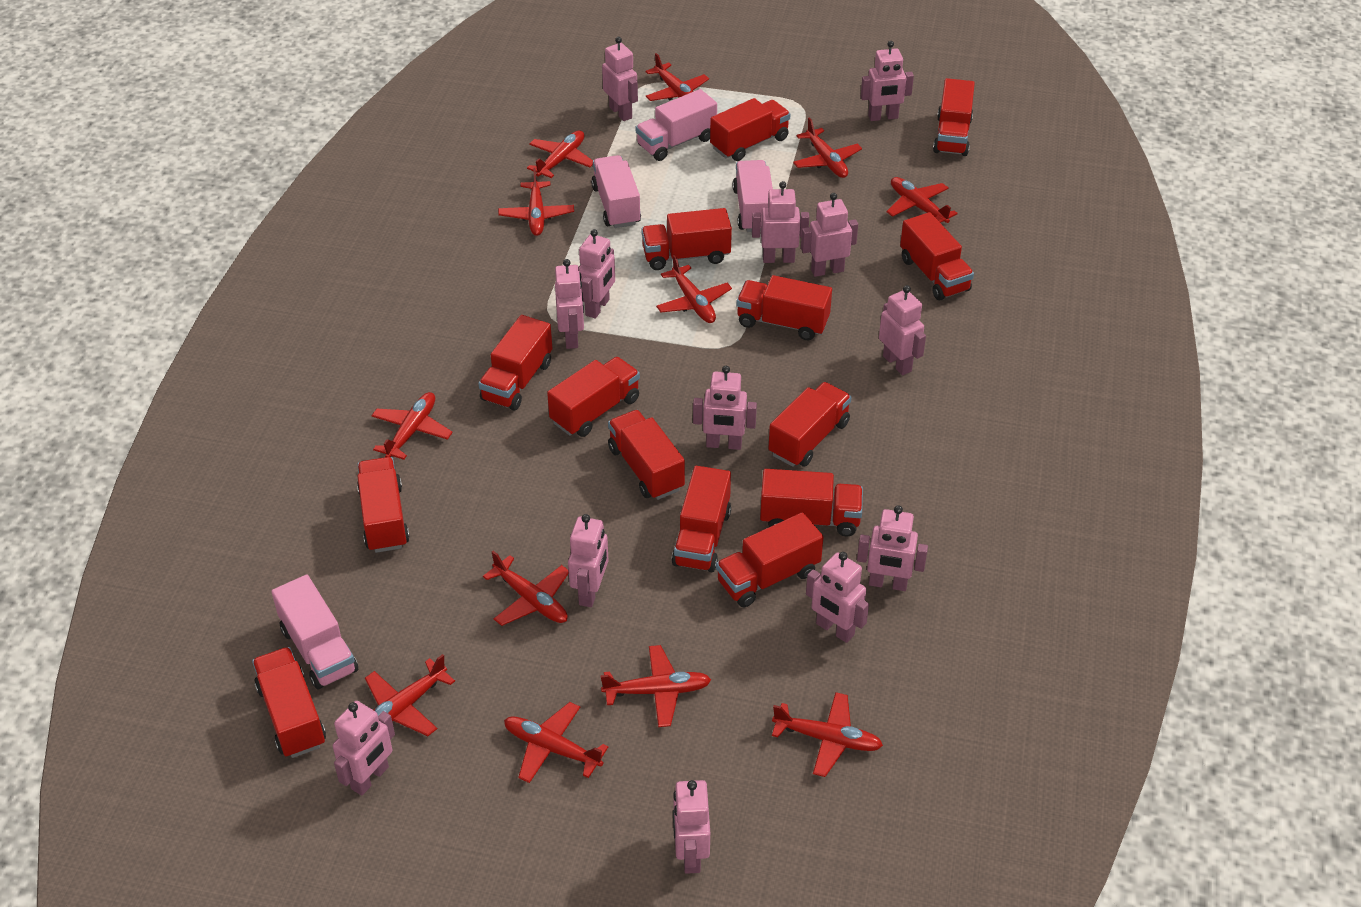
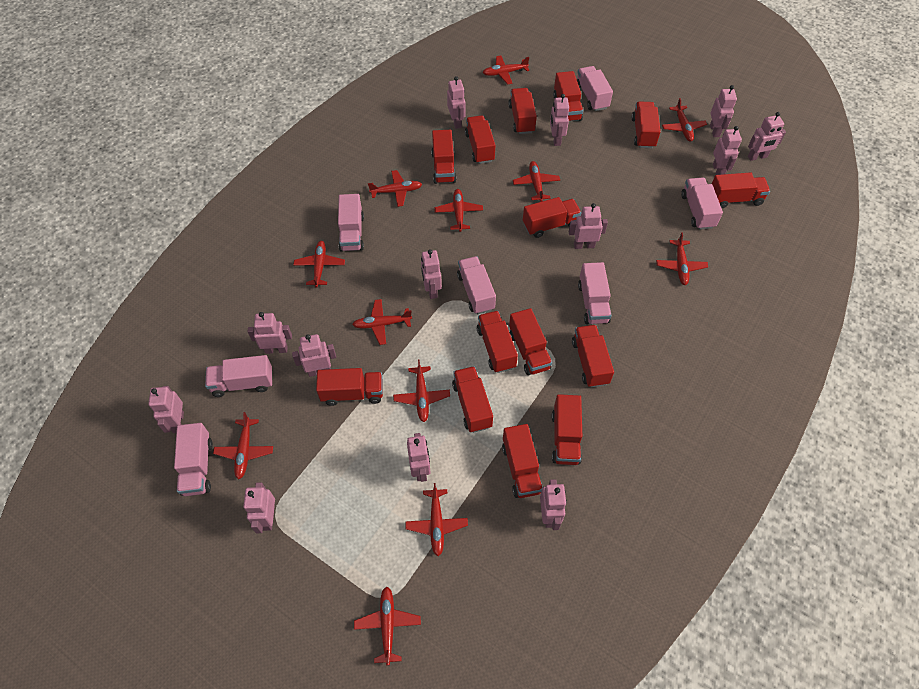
pink truck: 4 -> 7

